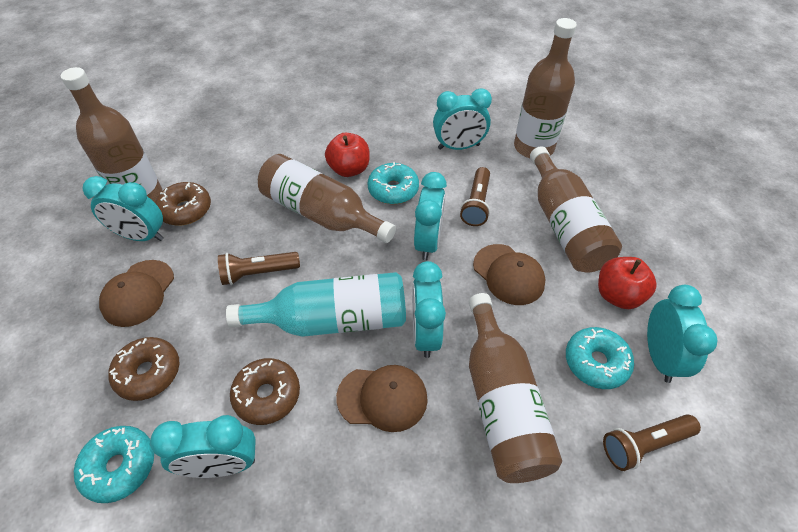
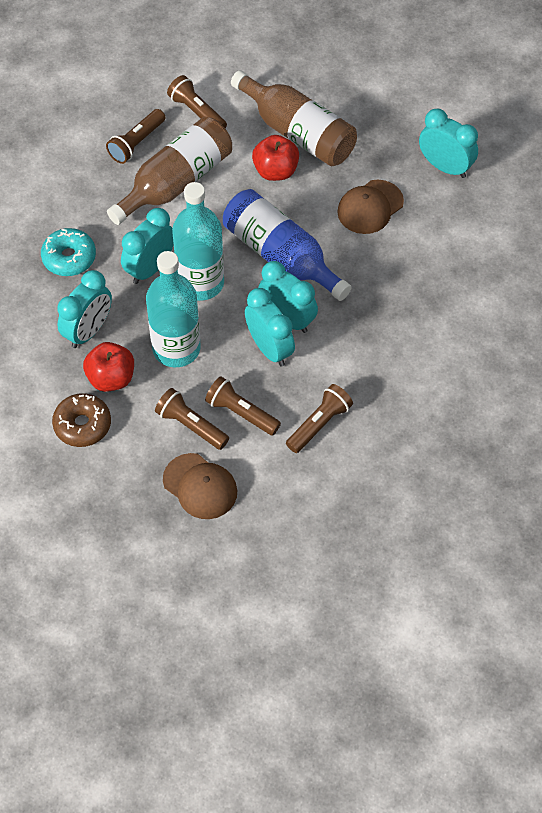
blue bottle: 0 -> 1
brown bottle: 5 -> 2
brown cap: 3 -> 2
brown donut: 3 -> 1
brown flashlight: 3 -> 5
turquoise bottle: 1 -> 2
turquoise clock: 6 -> 5
turquoise donut: 3 -> 1

